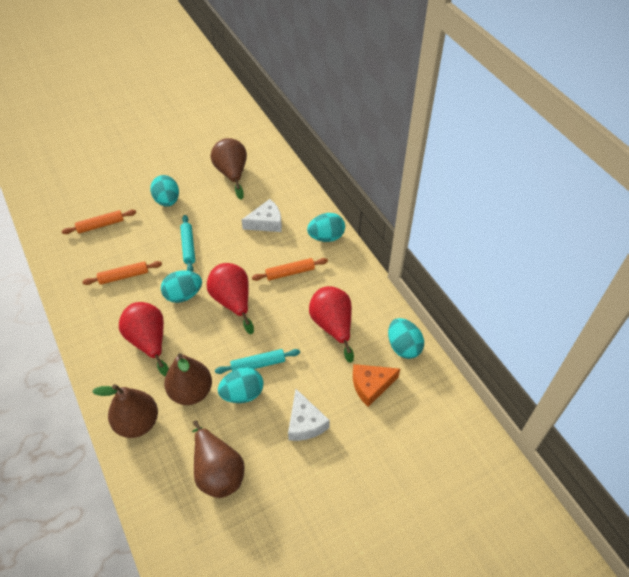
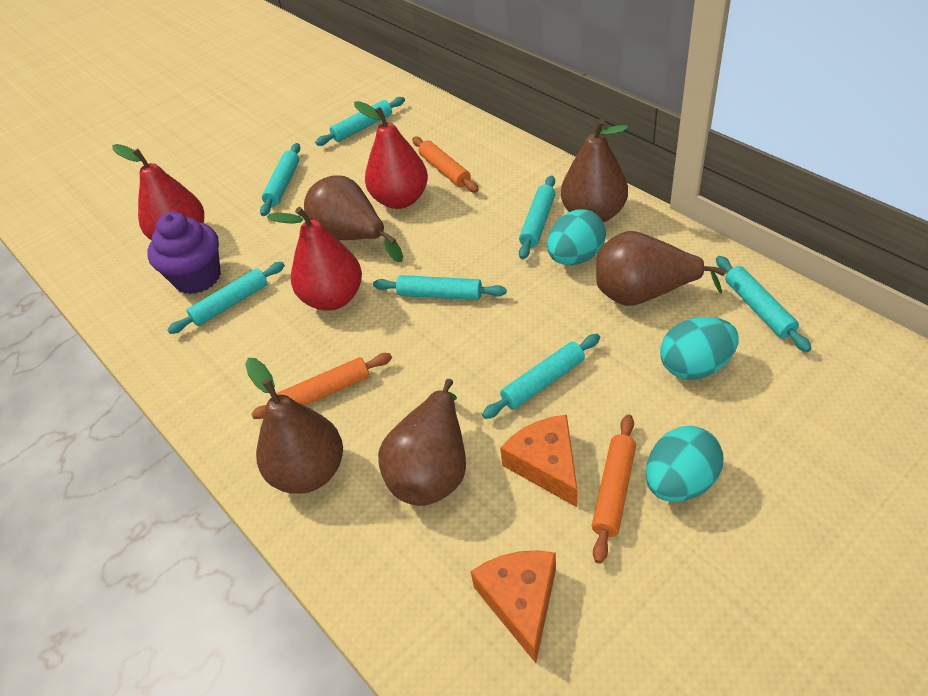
brown pear: 4 -> 5
orange cheese: 1 -> 2
purple cupcake: 0 -> 1
turquoise egg: 5 -> 3
turquoise rolling pin: 2 -> 7
white cheese: 2 -> 0

